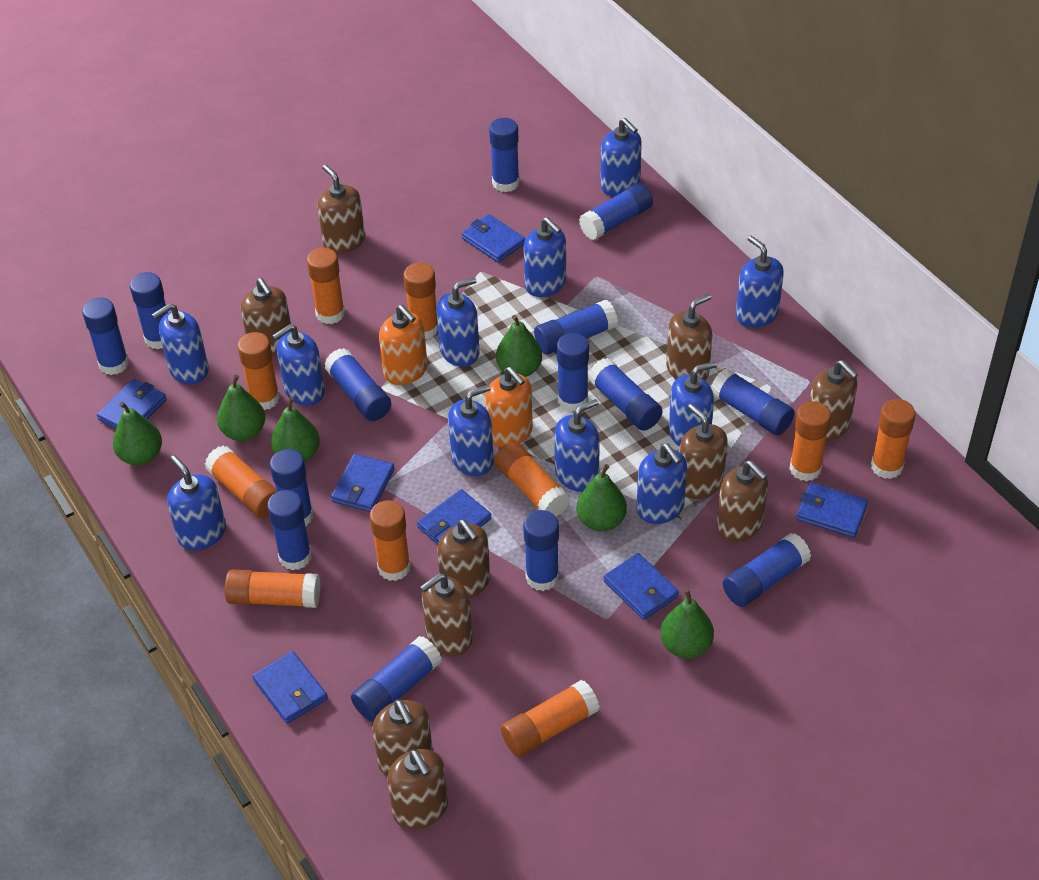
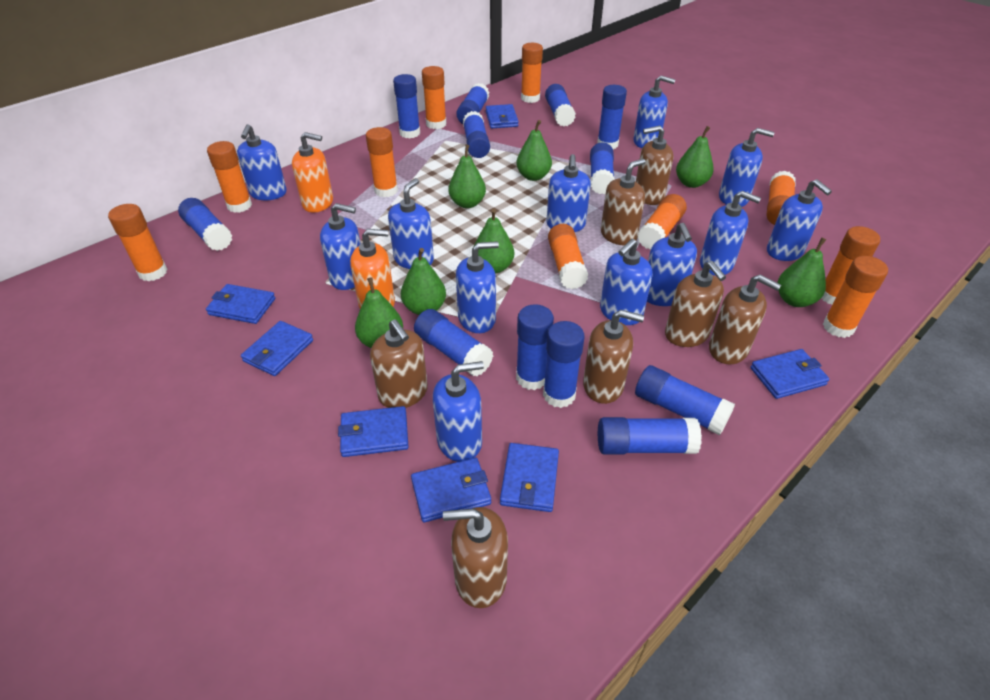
blue glue stick: 14 -> 12
blue soap dispenser: 11 -> 12
brown soap dispenser: 10 -> 7
green pear: 6 -> 7

